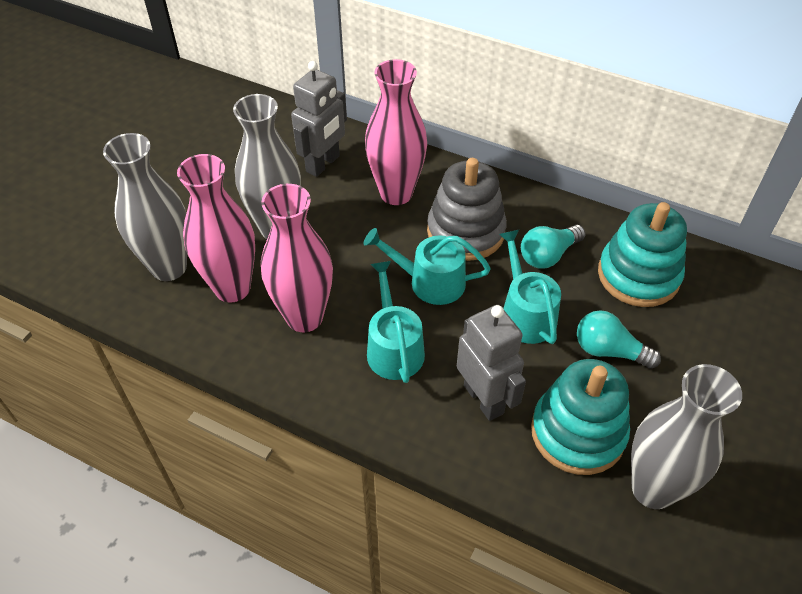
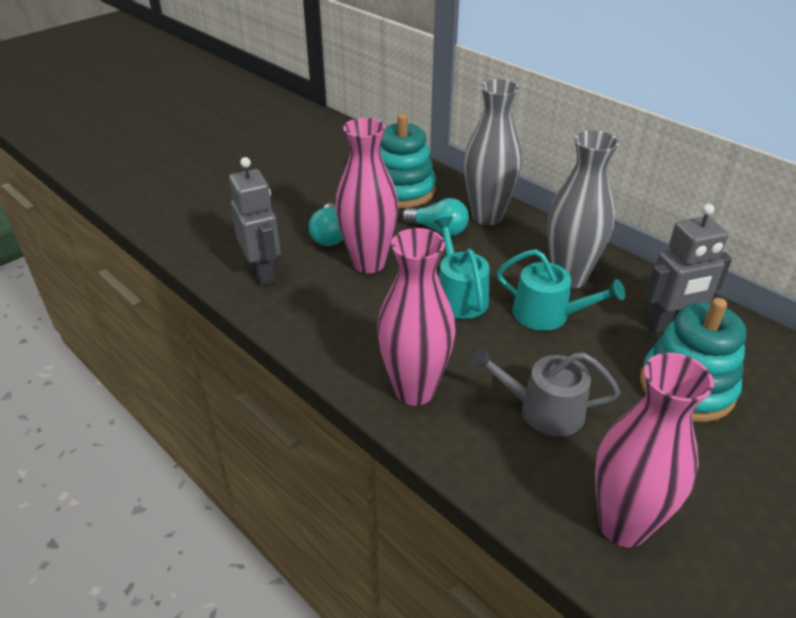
grey stacking toy: 1 -> 0
grey vase: 3 -> 2
grey watering can: 0 -> 1
turquoise watering can: 3 -> 2

